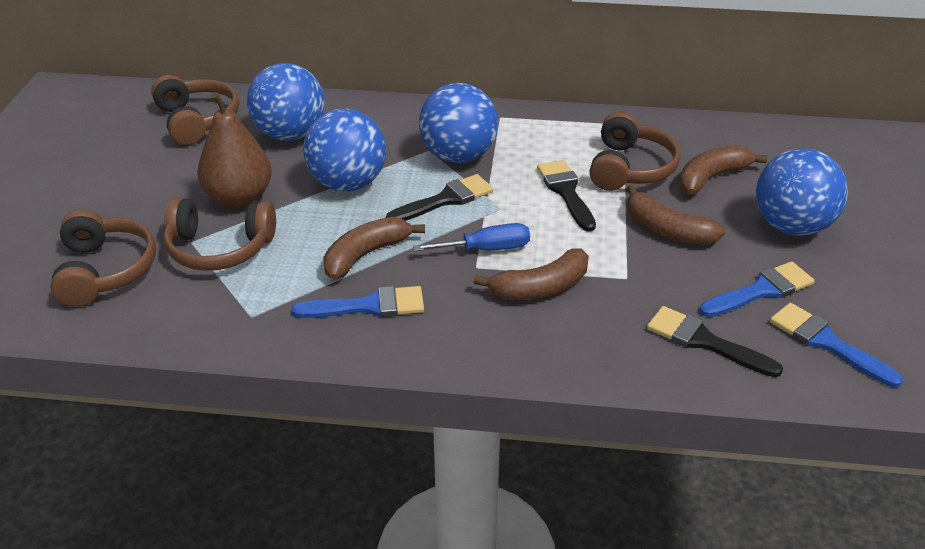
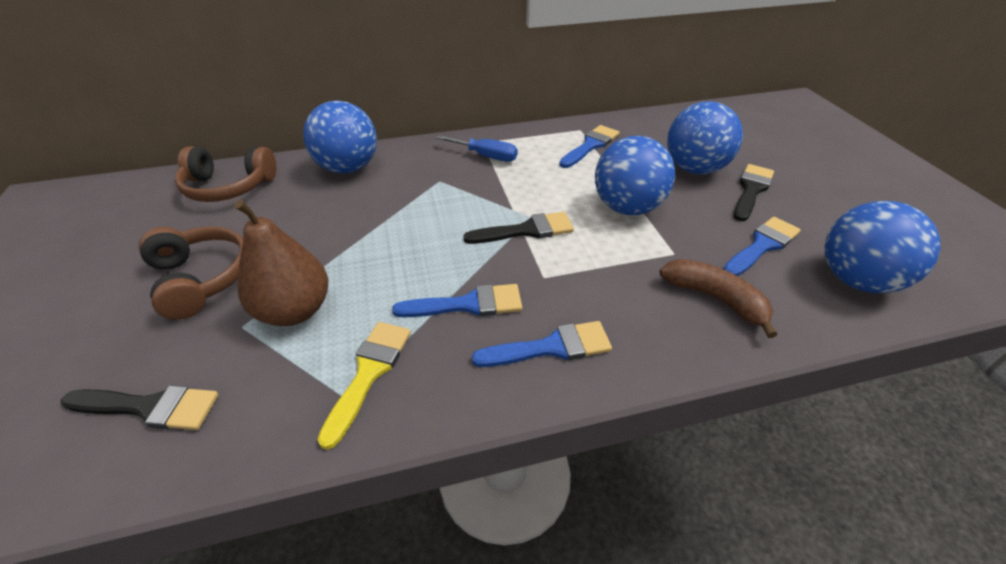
blue brush: 3 -> 4
brown banana: 4 -> 1
brown headphones: 4 -> 2
yellow brush: 0 -> 1

